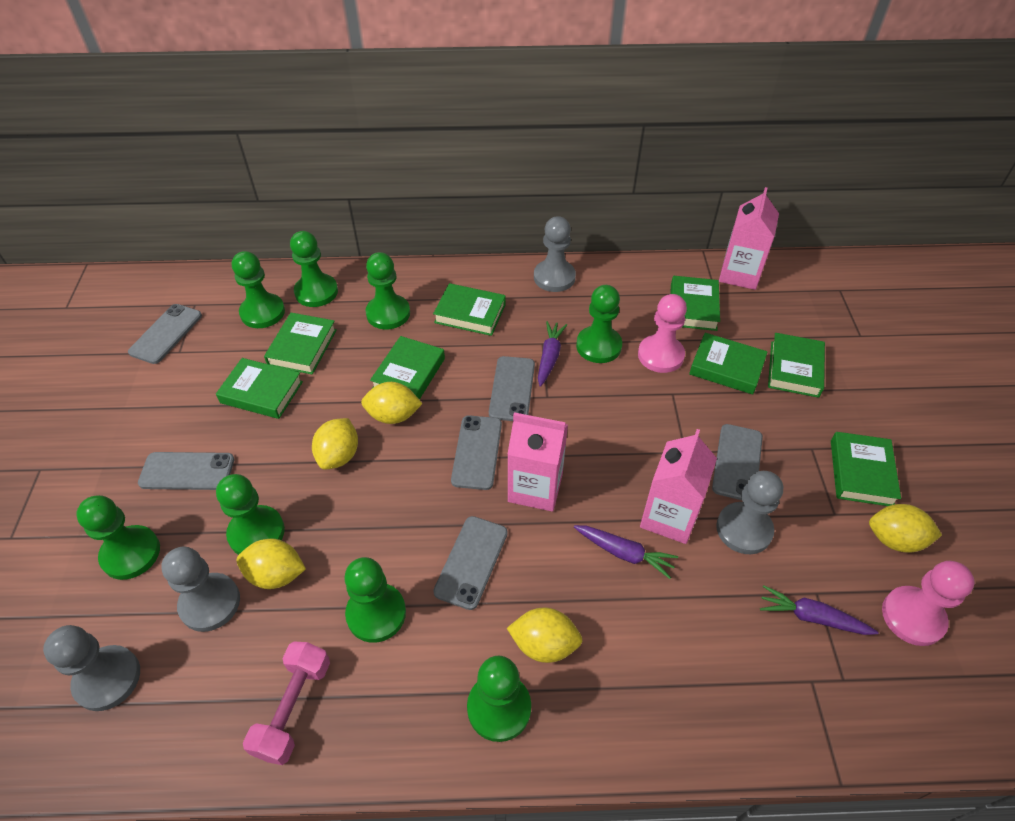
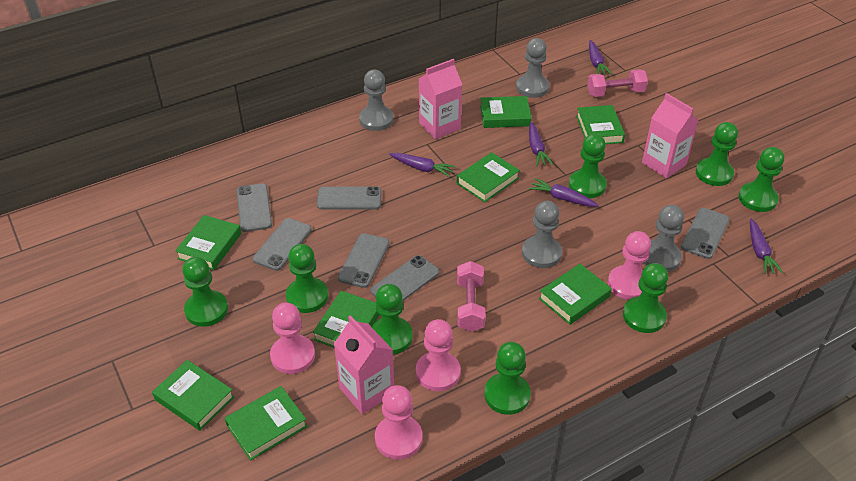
pink dumbbell: 1 -> 2
pink pawn: 2 -> 4
purple carrot: 3 -> 5
yellow lemon: 5 -> 0

